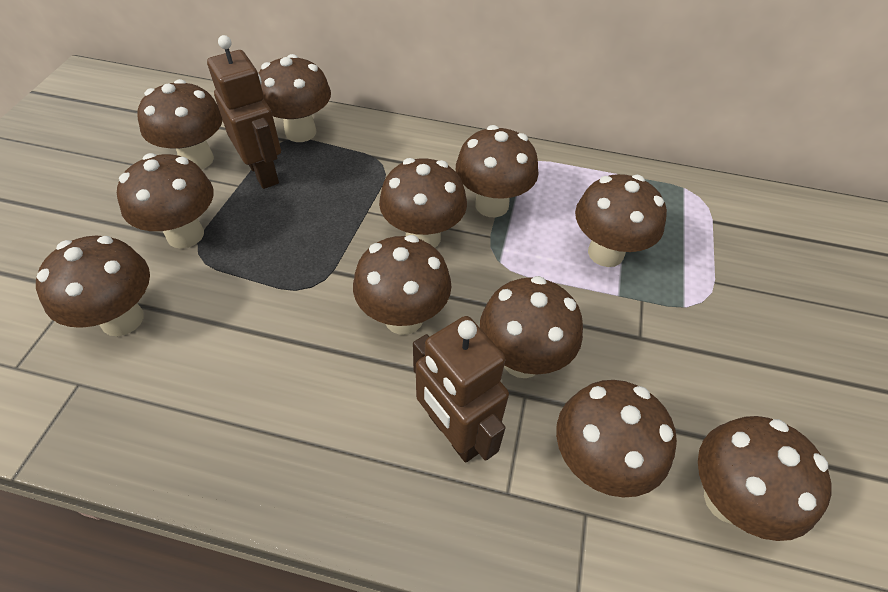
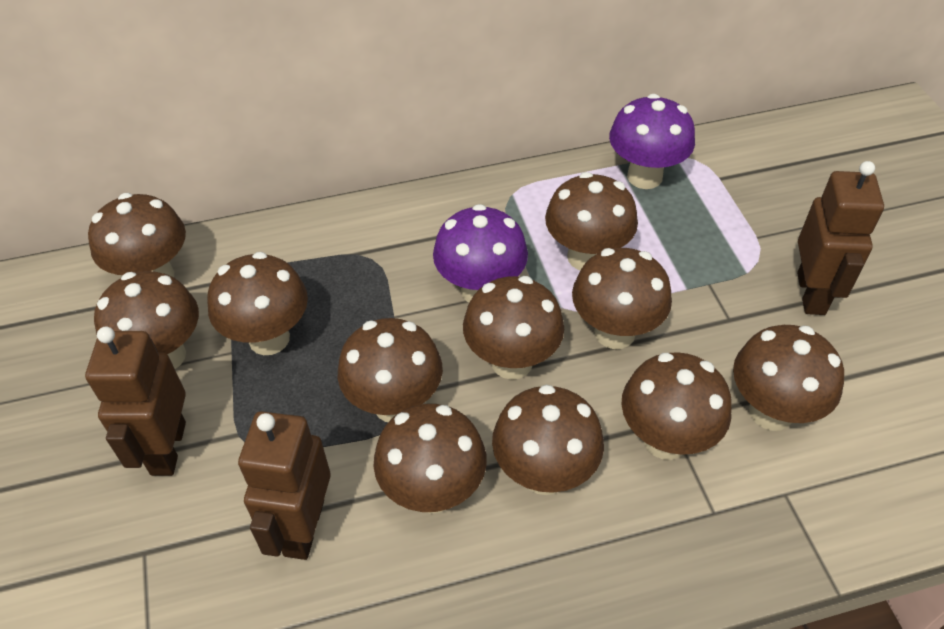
brown robot: 2 -> 3
purple mushroom: 0 -> 2

